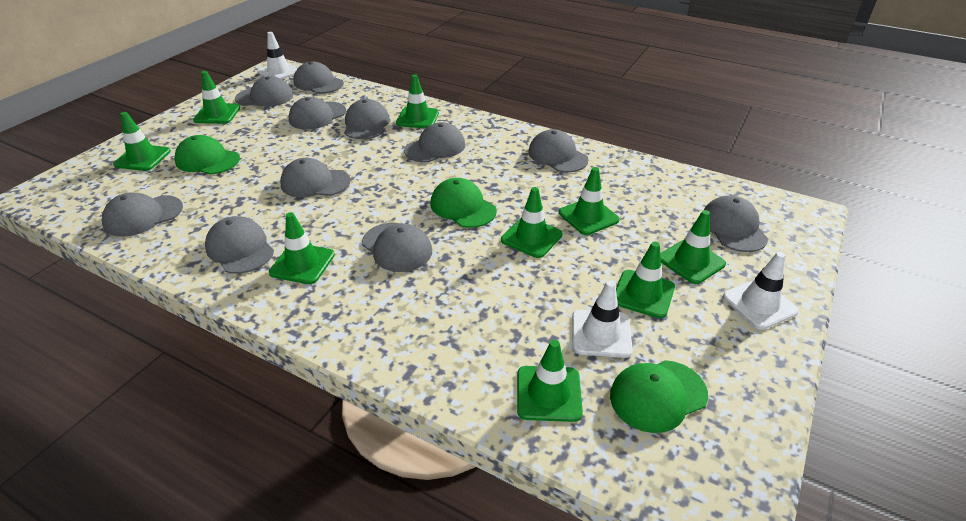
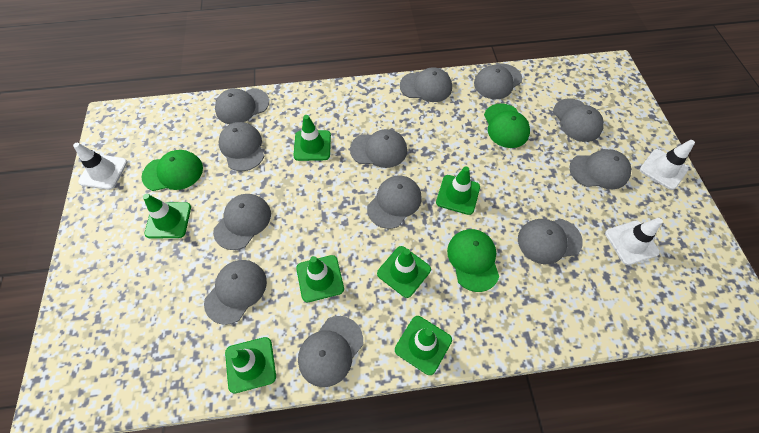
green traffic cone: 9 -> 7
grey cap: 11 -> 12

